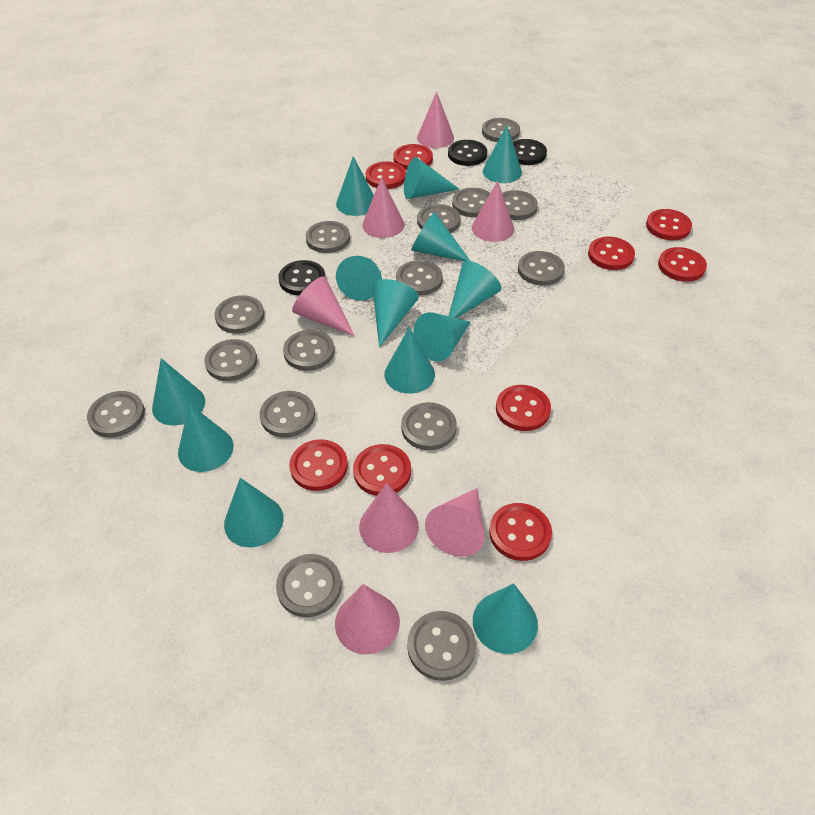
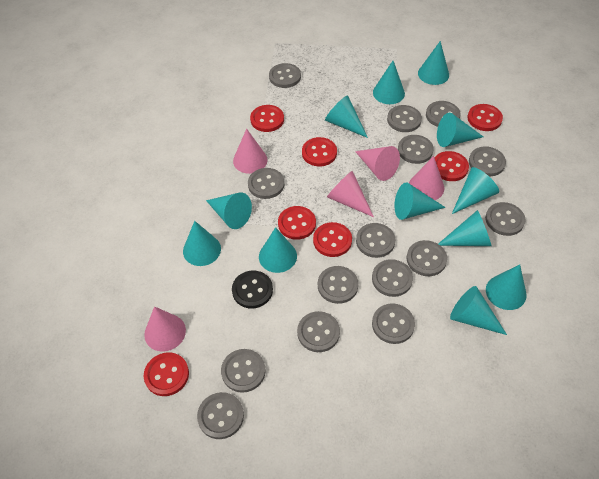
black button: 3 -> 1
pink cone: 7 -> 5
red button: 9 -> 7
turquoise cone: 13 -> 12

